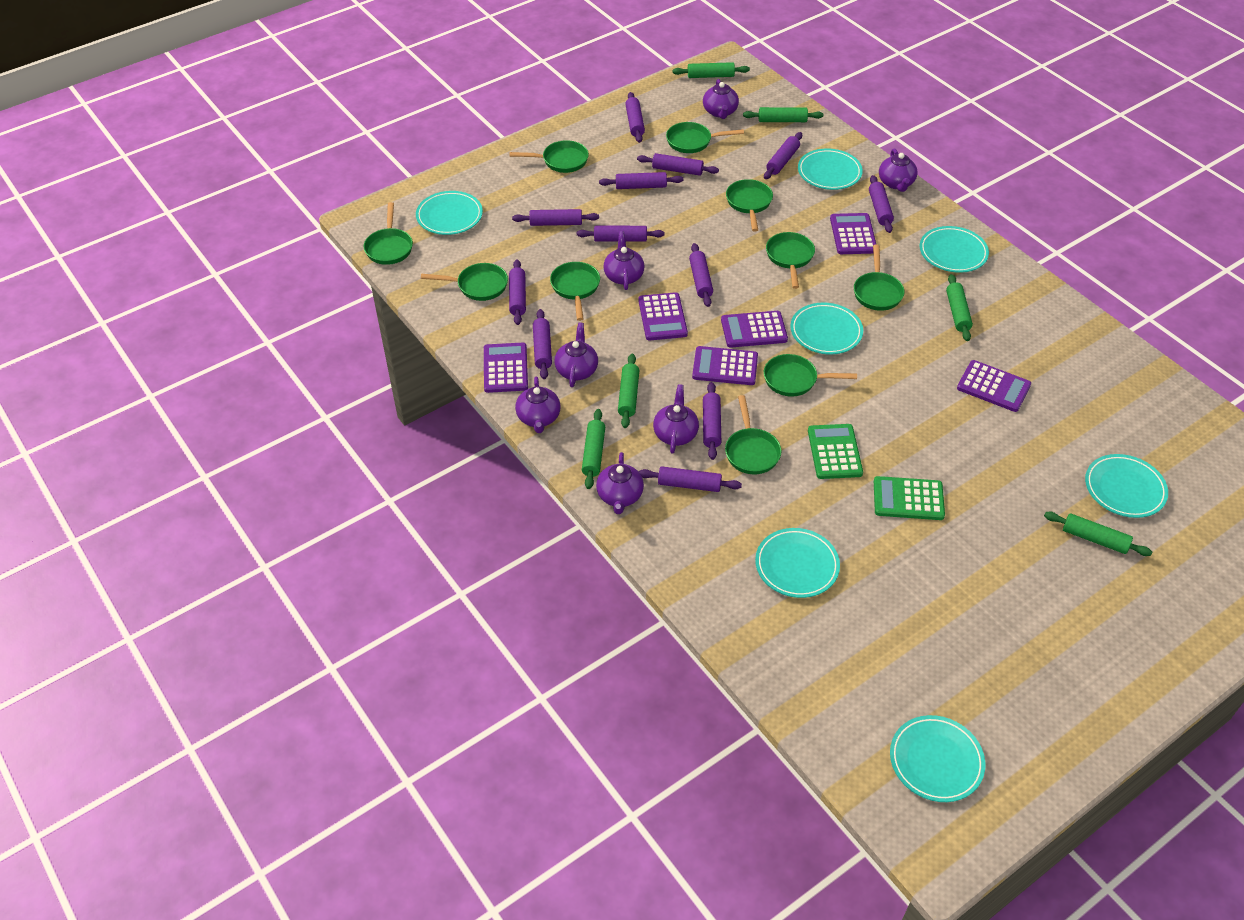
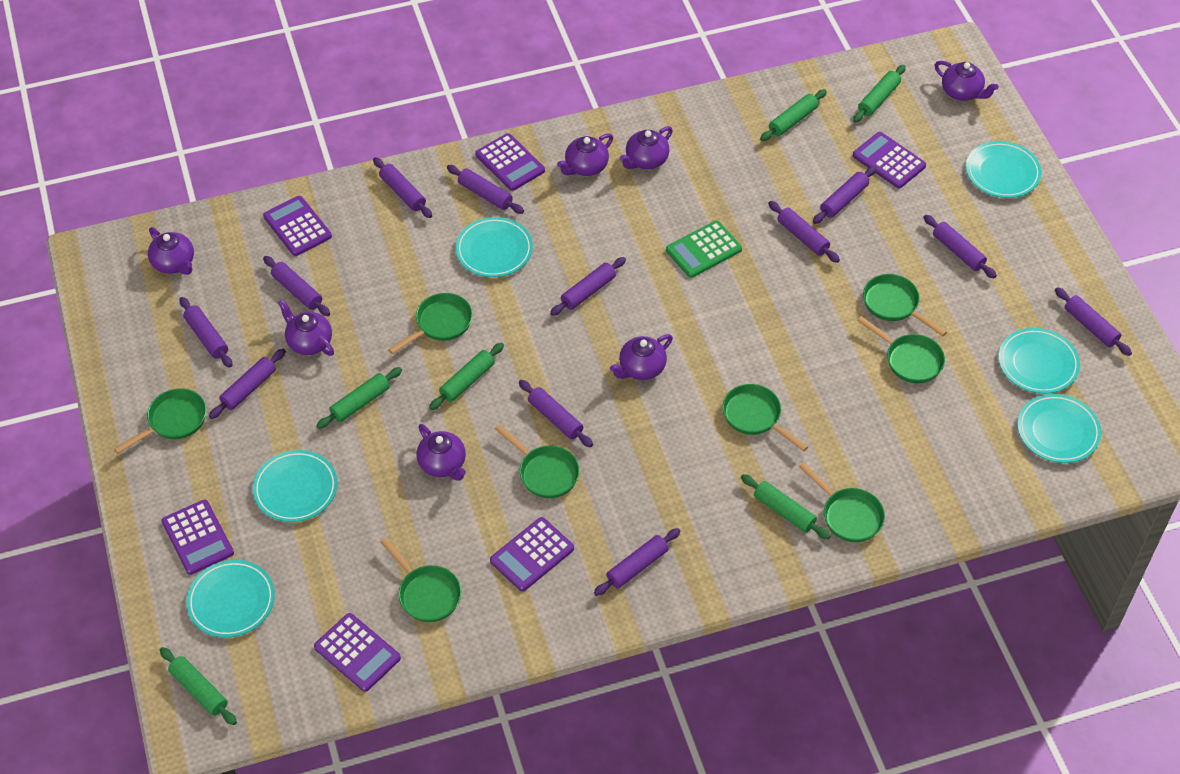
green calculator: 2 -> 1
green pan: 10 -> 8
turquoise plate: 7 -> 6

